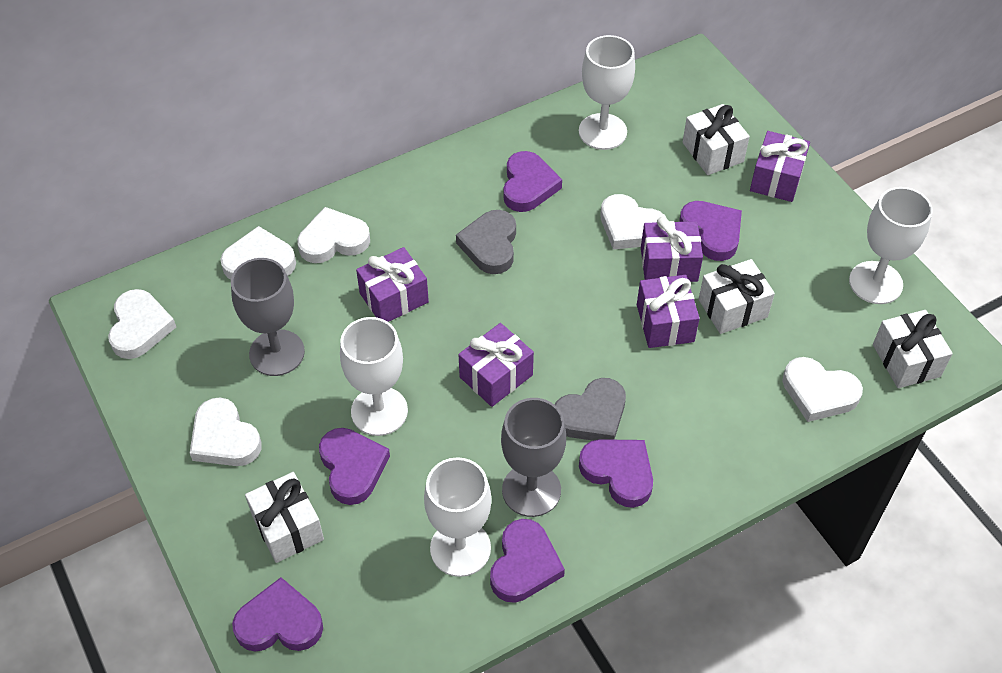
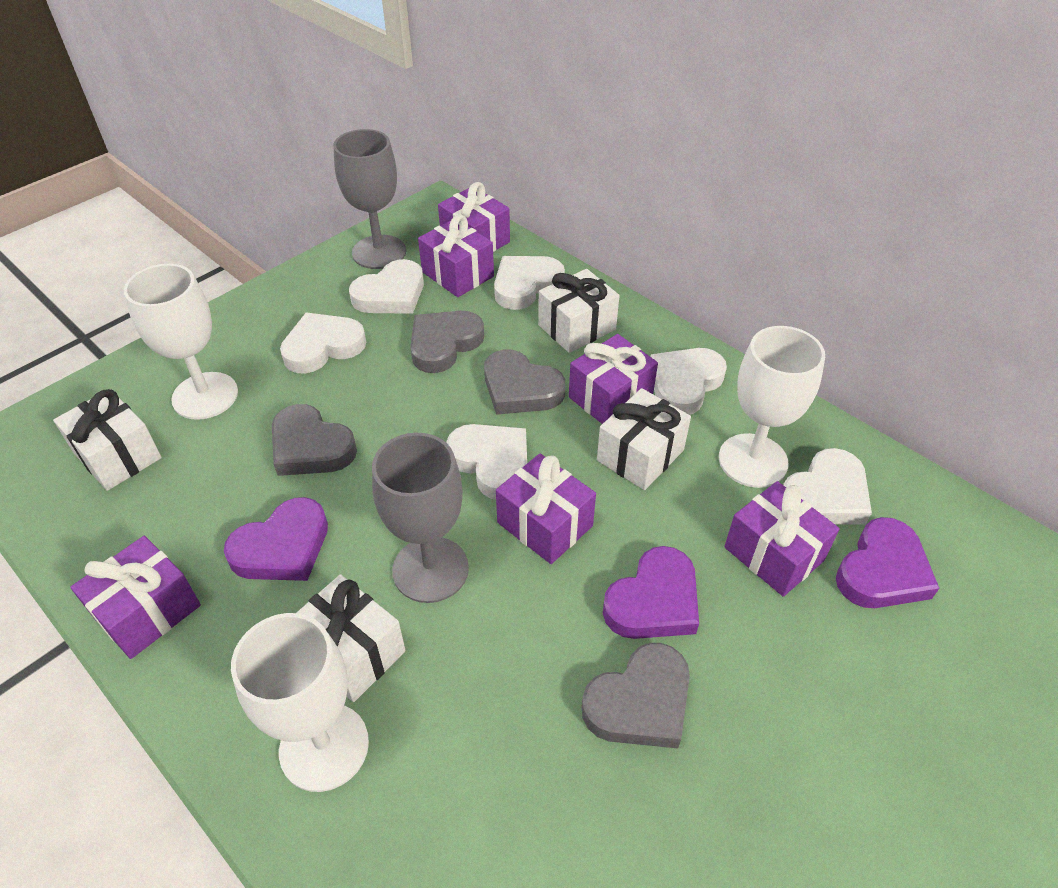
grey heart: 2 -> 4
purple gift: 5 -> 6
purple heart: 6 -> 3
white goblet: 4 -> 3

